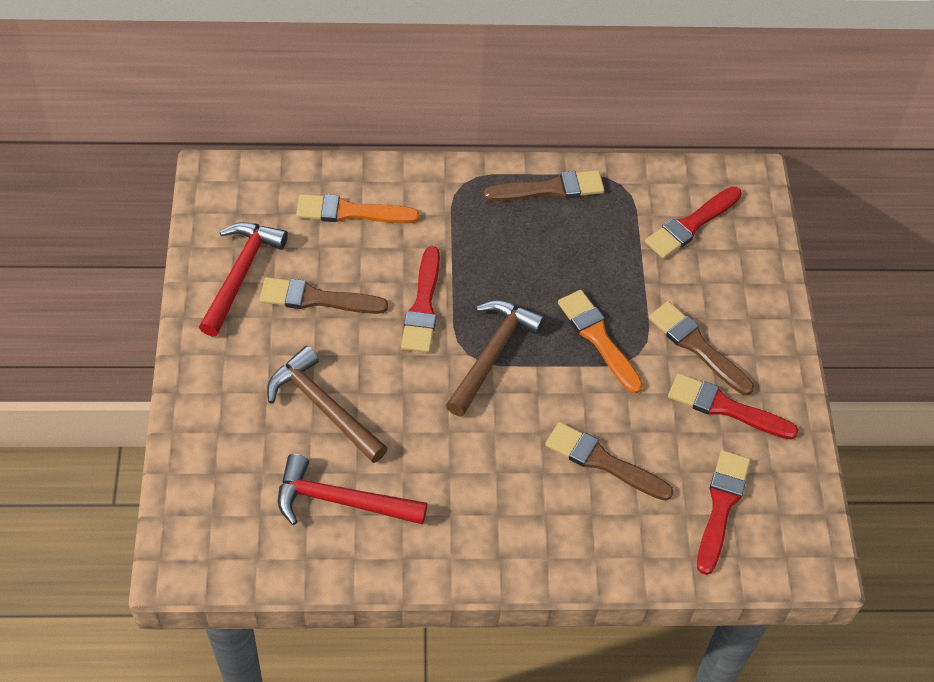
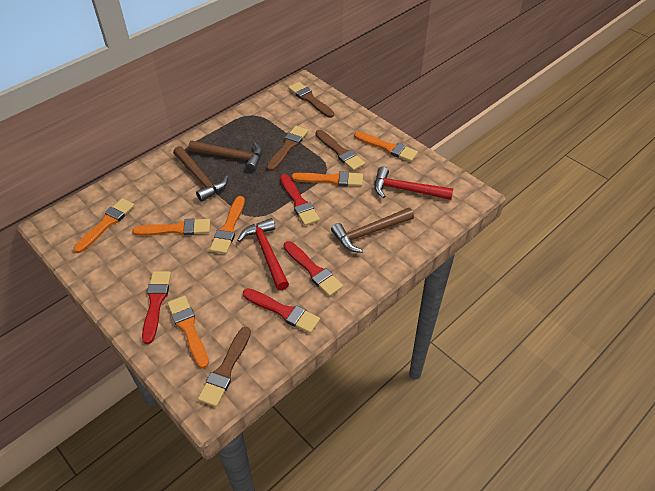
brown hammer: 2 -> 3
orange brush: 2 -> 6

